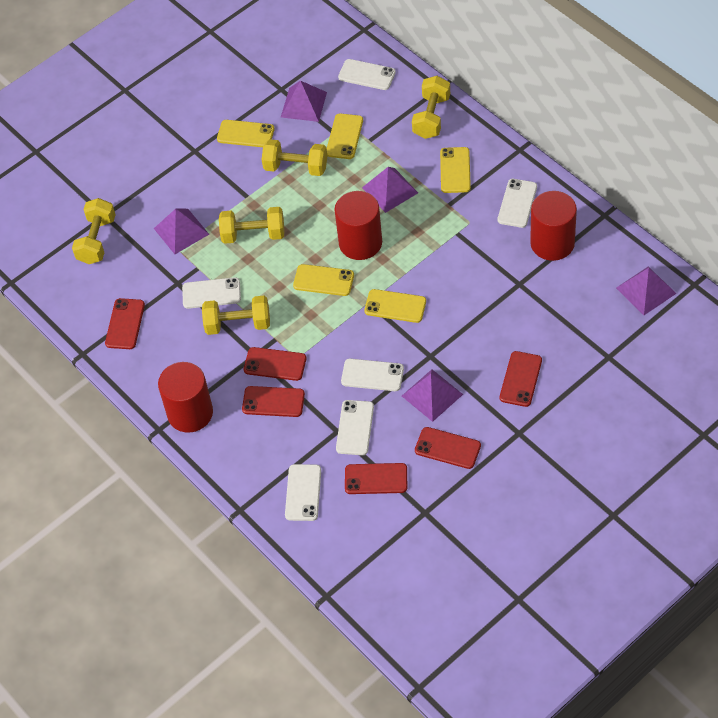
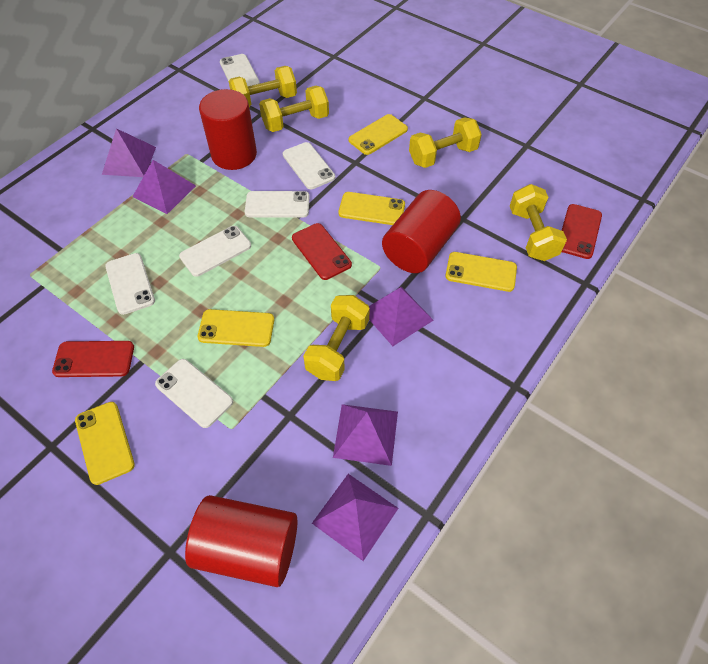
red phone: 6 -> 3

